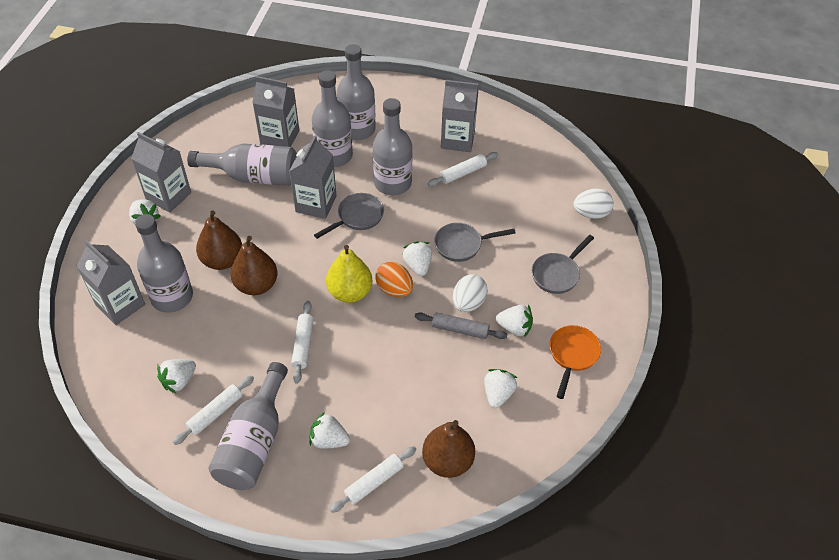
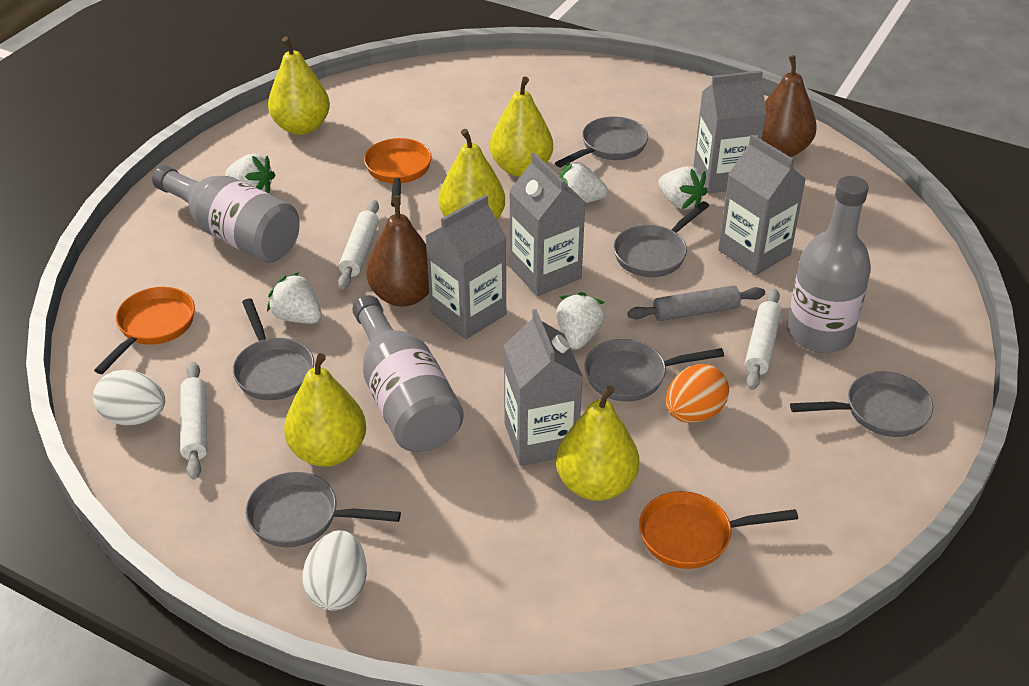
brown pear: 3 -> 2
grey bottle: 6 -> 3
grey pan: 3 -> 6
orange pan: 1 -> 3
white rolling pin: 4 -> 3
white strawberry: 6 -> 5
yellow pear: 1 -> 5

